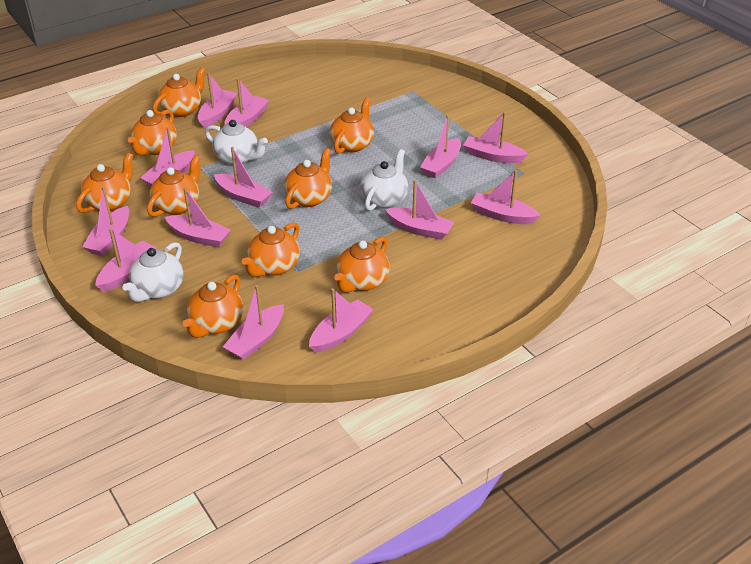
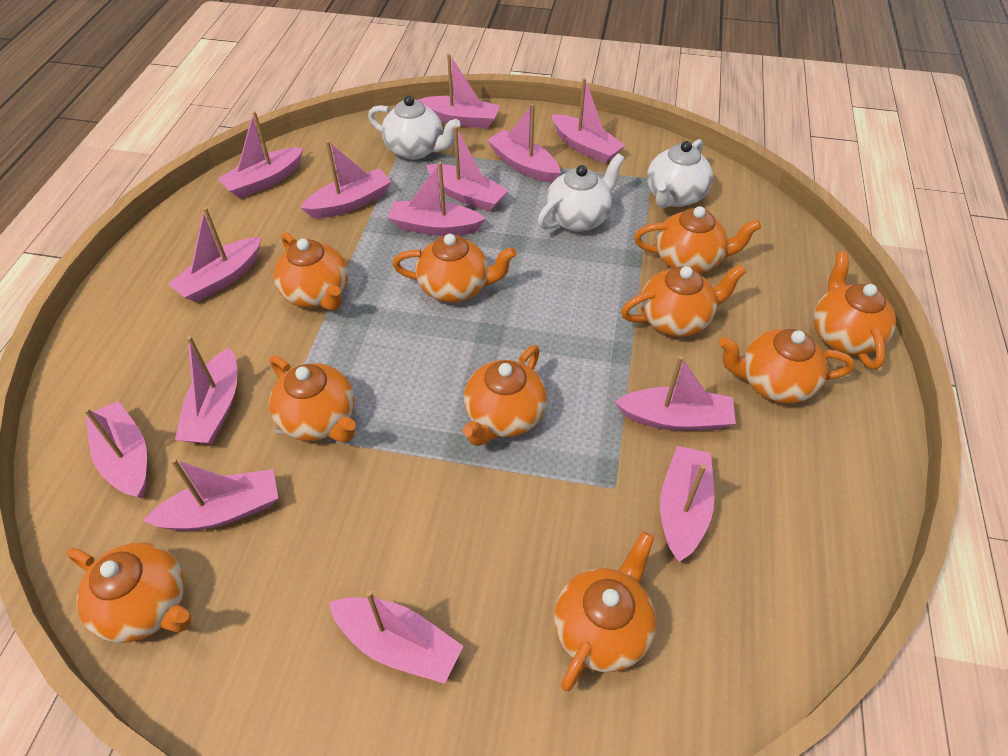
orange teapot: 9 -> 10
pink boat: 13 -> 14

